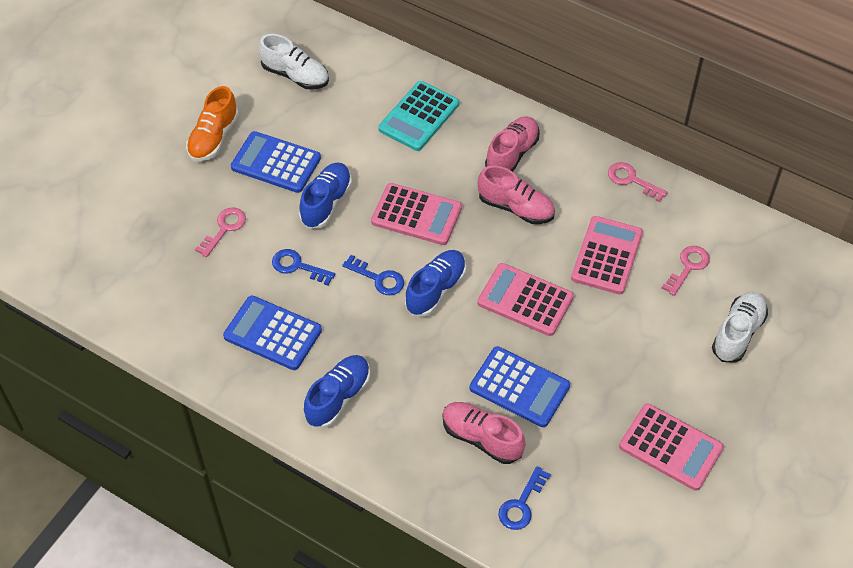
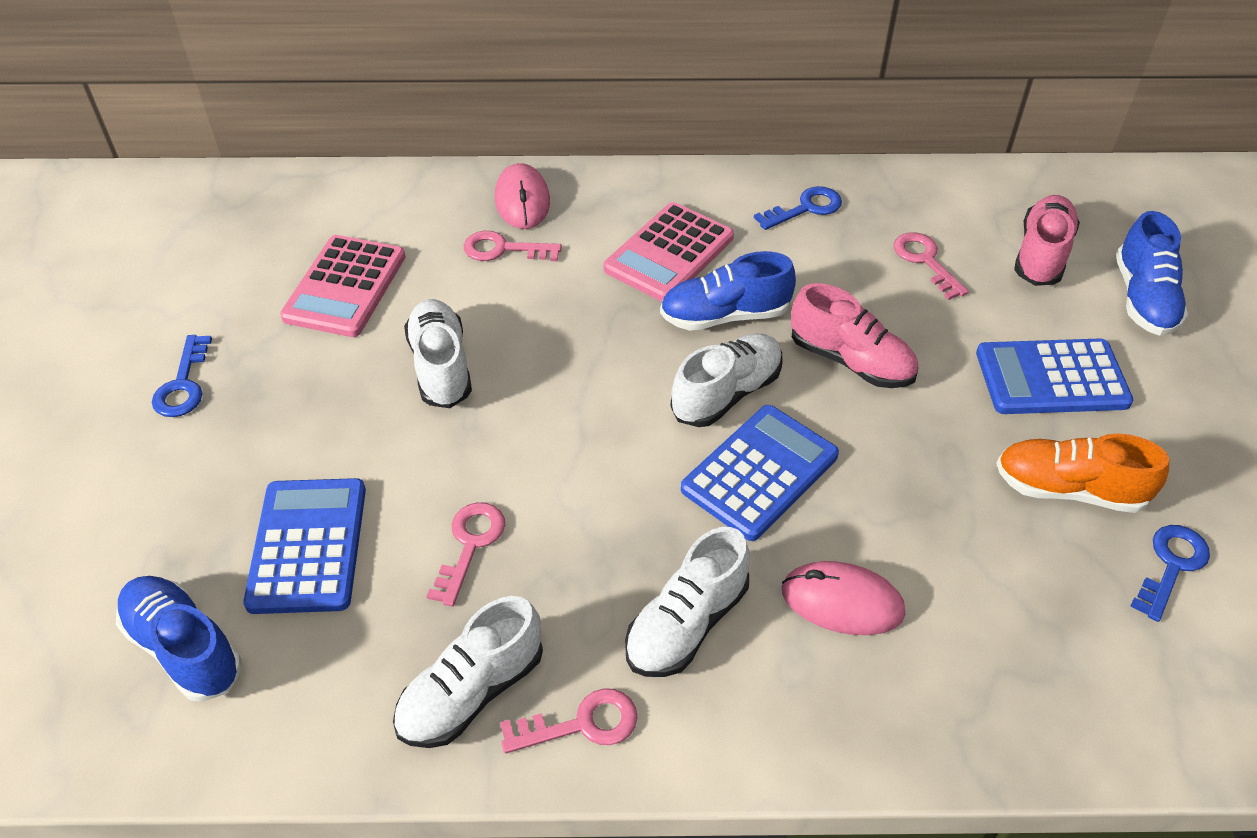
pink calculator: 4 -> 2
pink key: 3 -> 4
pink mouse: 0 -> 2
pink shoe: 3 -> 2
turquoise calculator: 1 -> 0
white shoe: 2 -> 4

